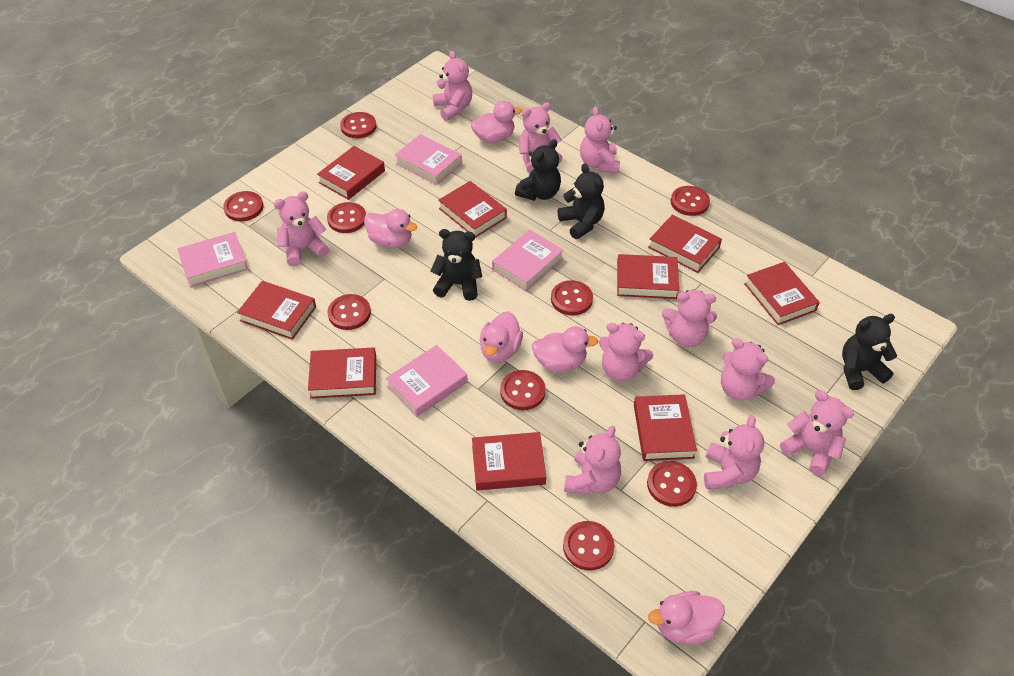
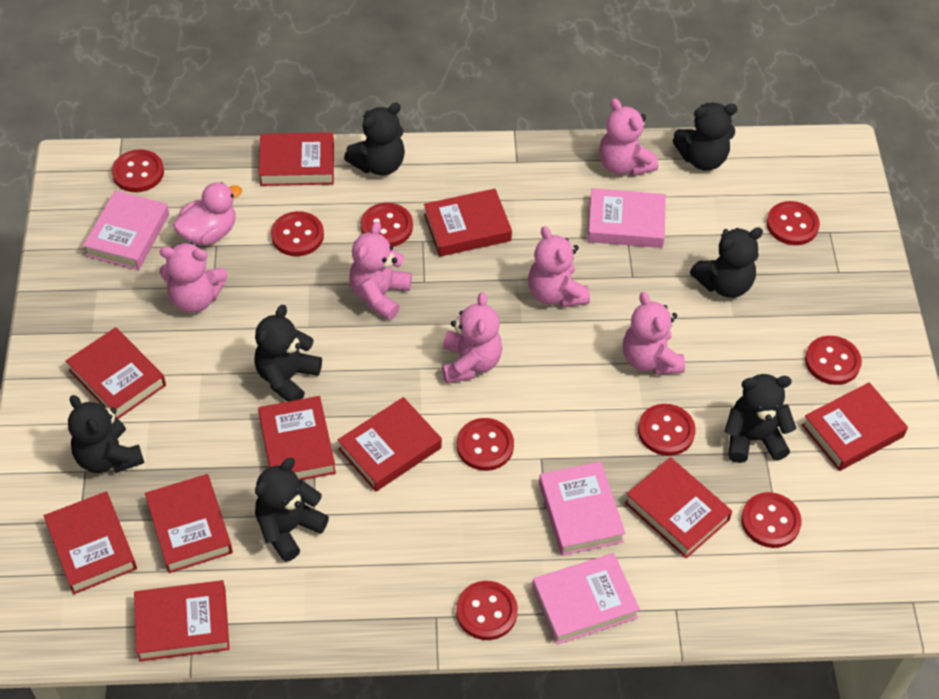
black teddy bear: 4 -> 7
pink duck: 5 -> 1
pink teddy bear: 10 -> 6
red book: 9 -> 10

